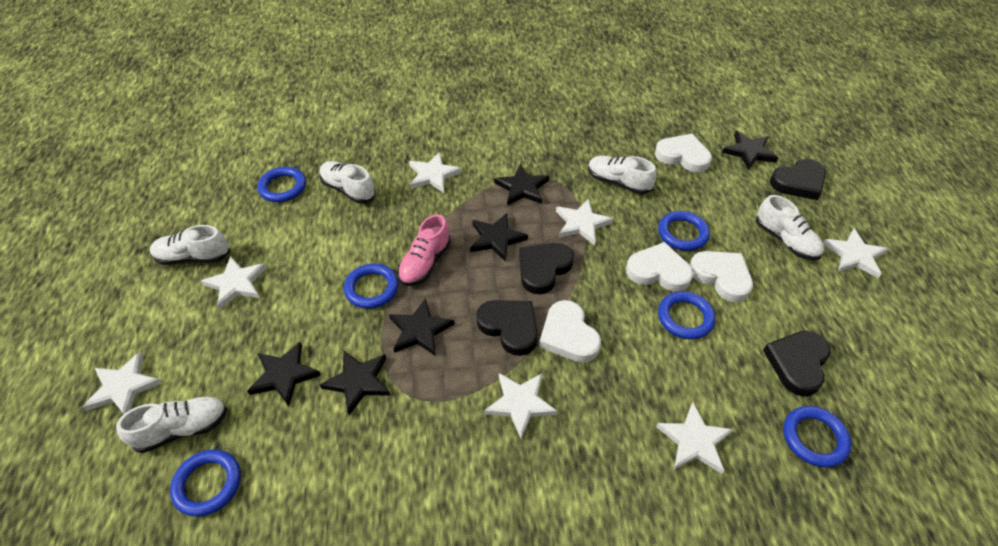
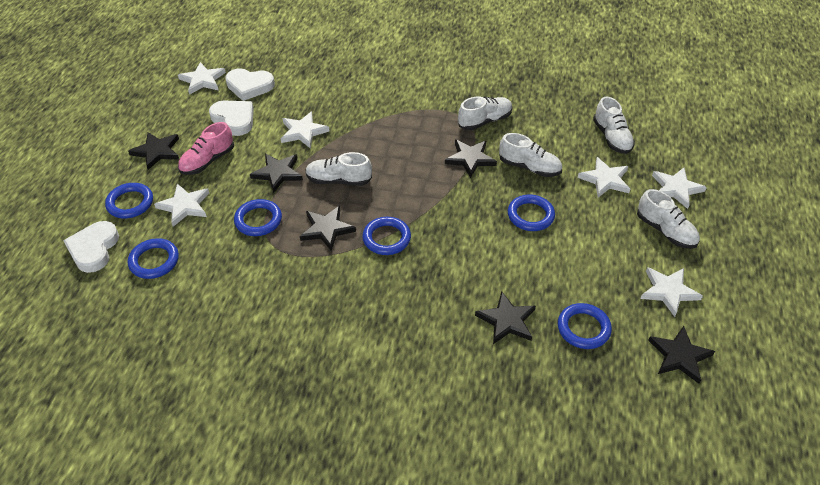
black heart: 4 -> 0
white heart: 4 -> 3
white star: 7 -> 6

